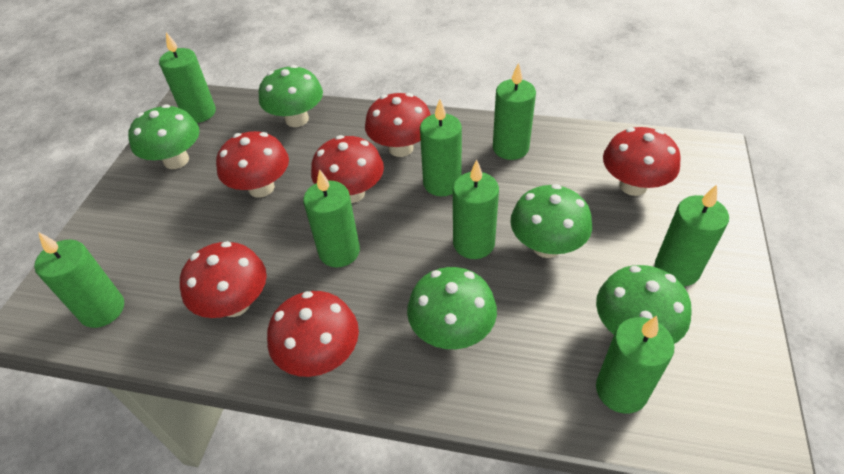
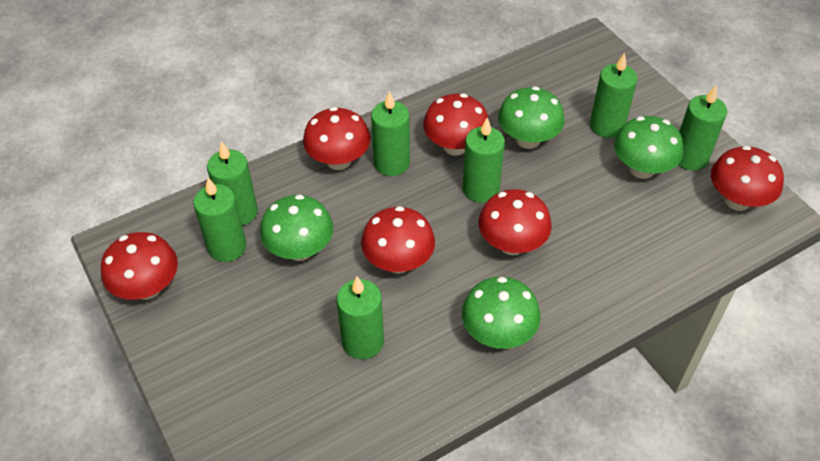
green candle: 8 -> 7
green mushroom: 5 -> 4

